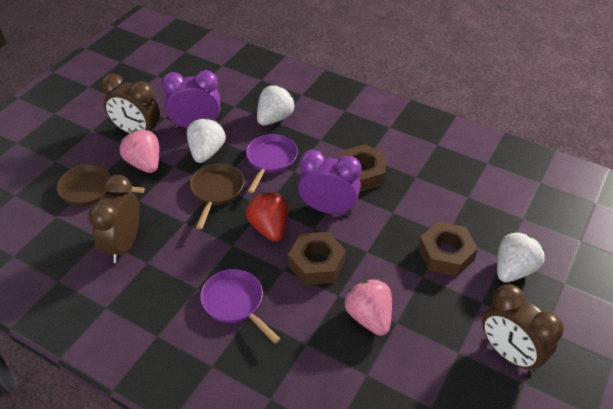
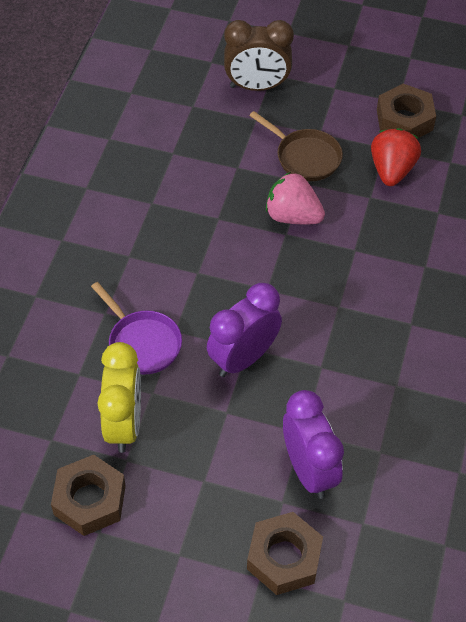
brown clock: 3 -> 1
brown pan: 2 -> 1
pink strawberry: 2 -> 1
purple pan: 2 -> 1
white strawberry: 3 -> 0
yellow clock: 0 -> 1

